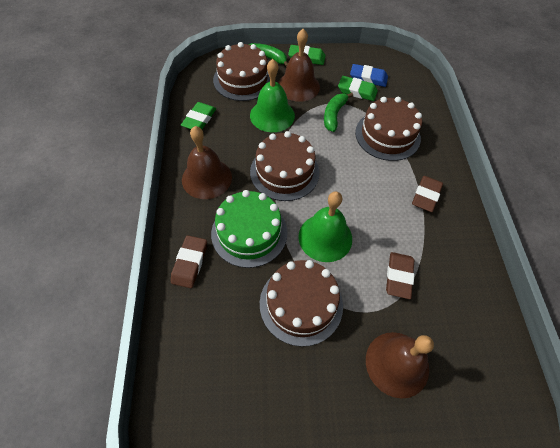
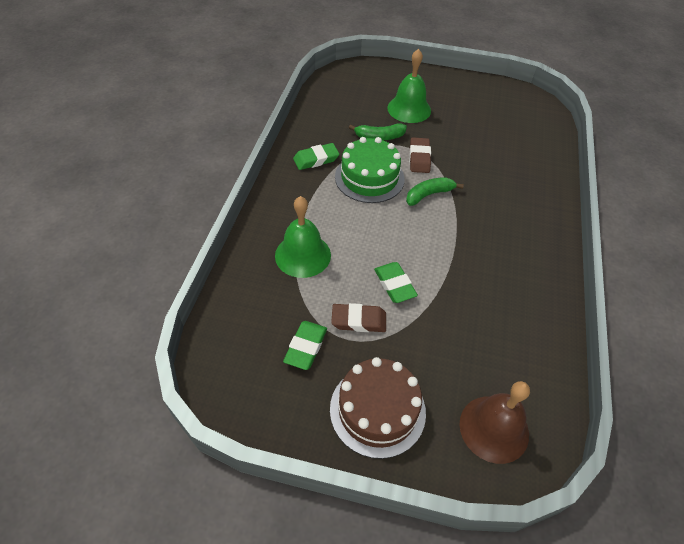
blue eraser: 1 -> 0
brown bell: 3 -> 1
brown cake: 4 -> 1
brown eraser: 3 -> 2

